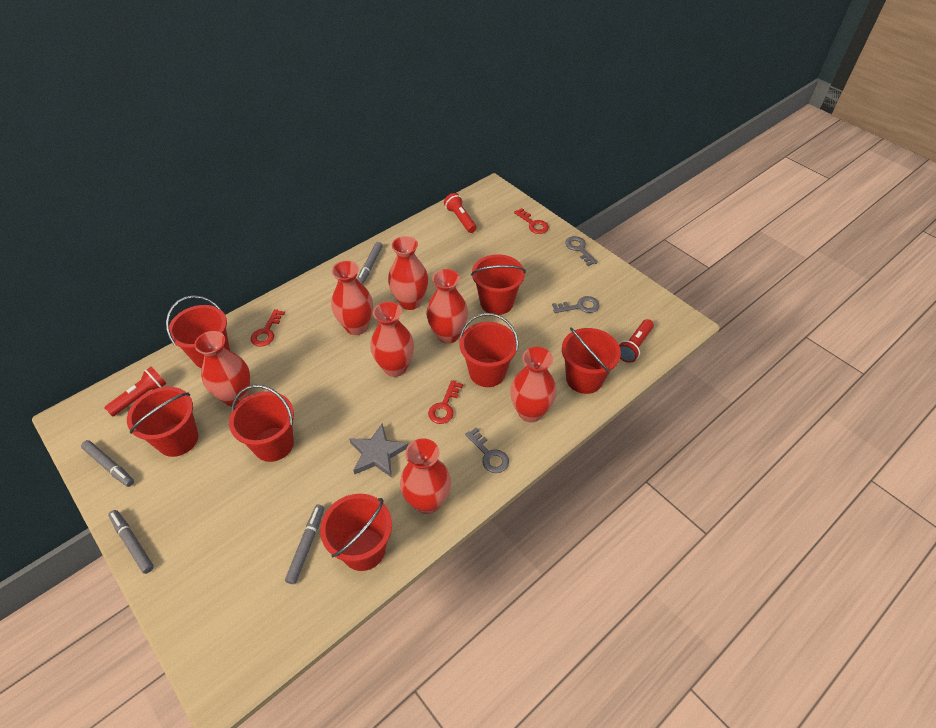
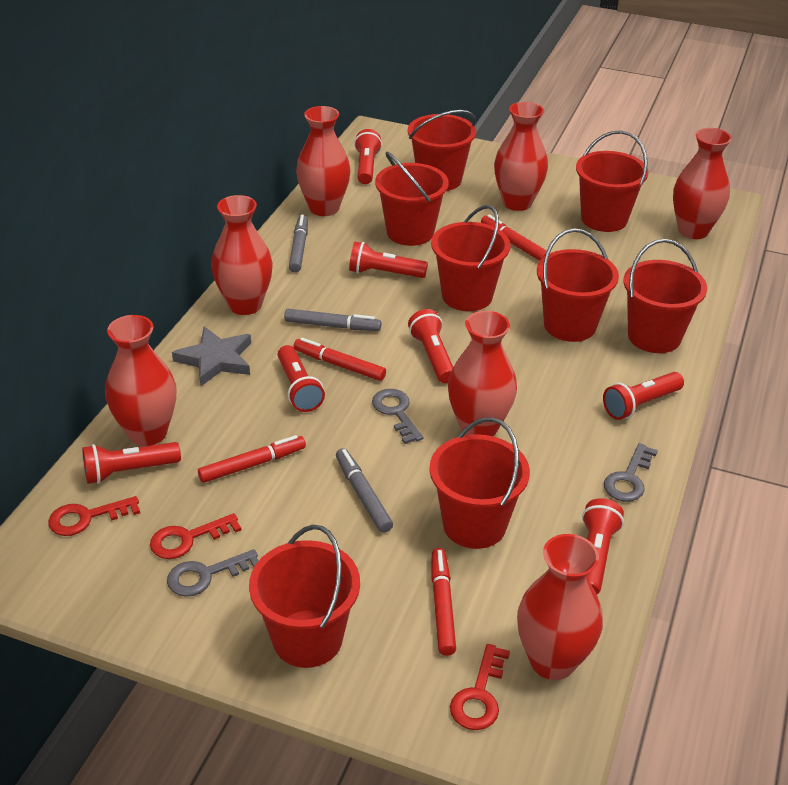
grey marker: 4 -> 3
red bucket: 7 -> 8
red flashlight: 3 -> 7
red marker: 0 -> 4

